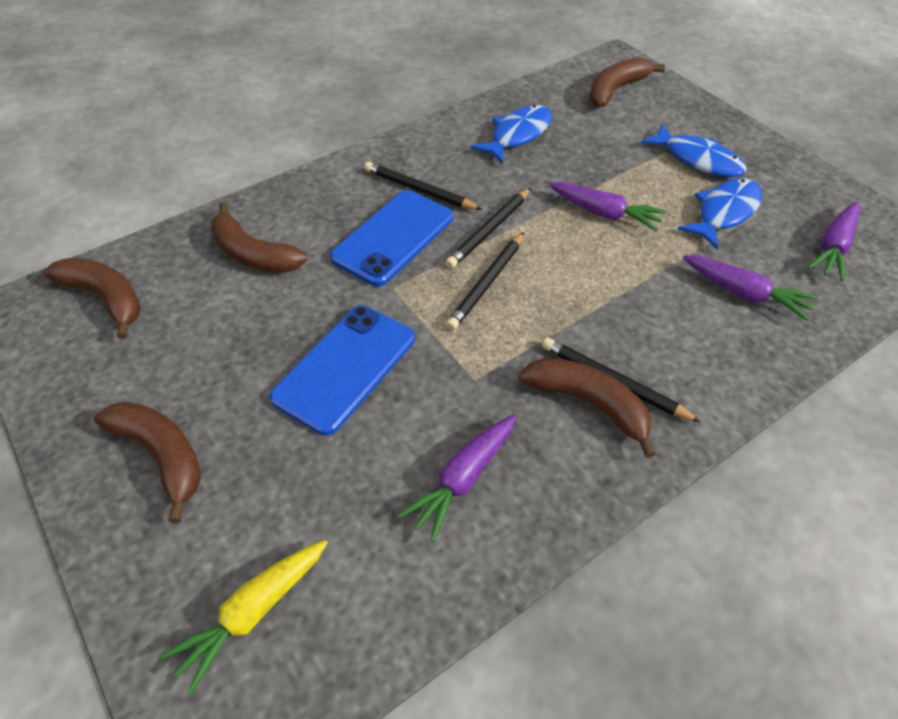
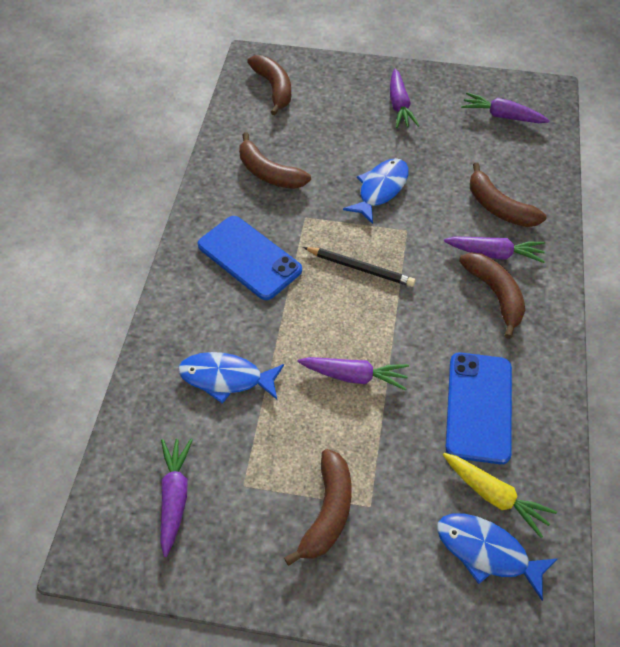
black pencil: 4 -> 1
purple carrot: 4 -> 5

